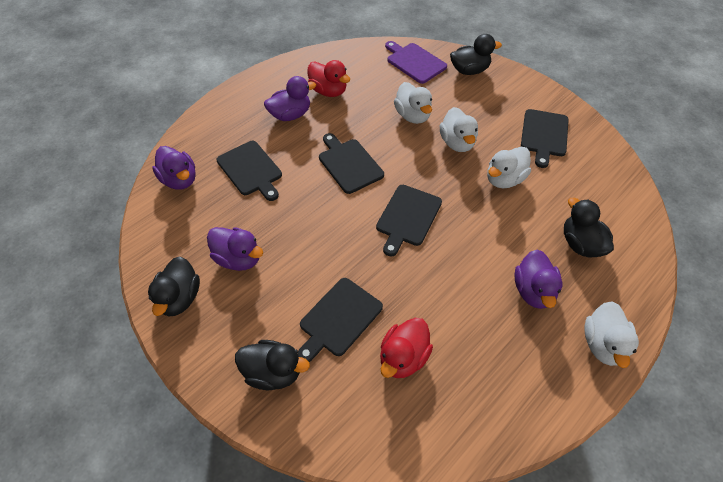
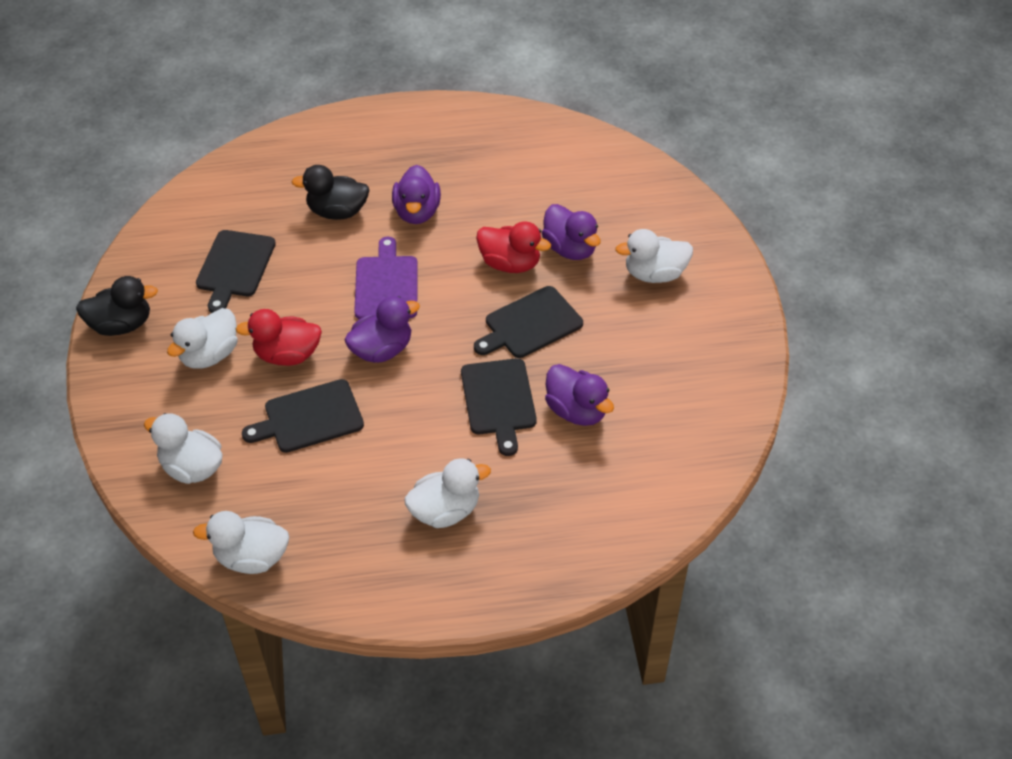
black cutting board: 5 -> 4
black duck: 4 -> 2
white duck: 4 -> 5

